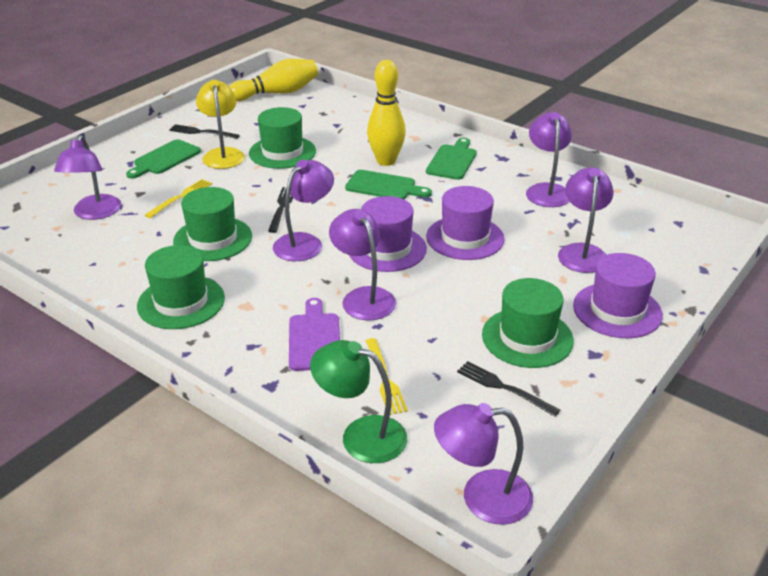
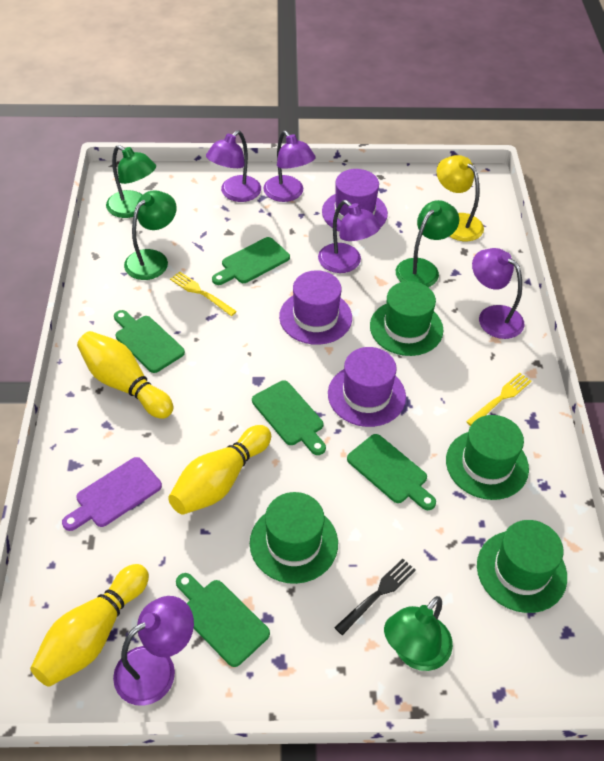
black fork: 3 -> 1
green cutting board: 3 -> 5
green lamp: 1 -> 4
purple lamp: 6 -> 5
yellow bowling pin: 2 -> 3

